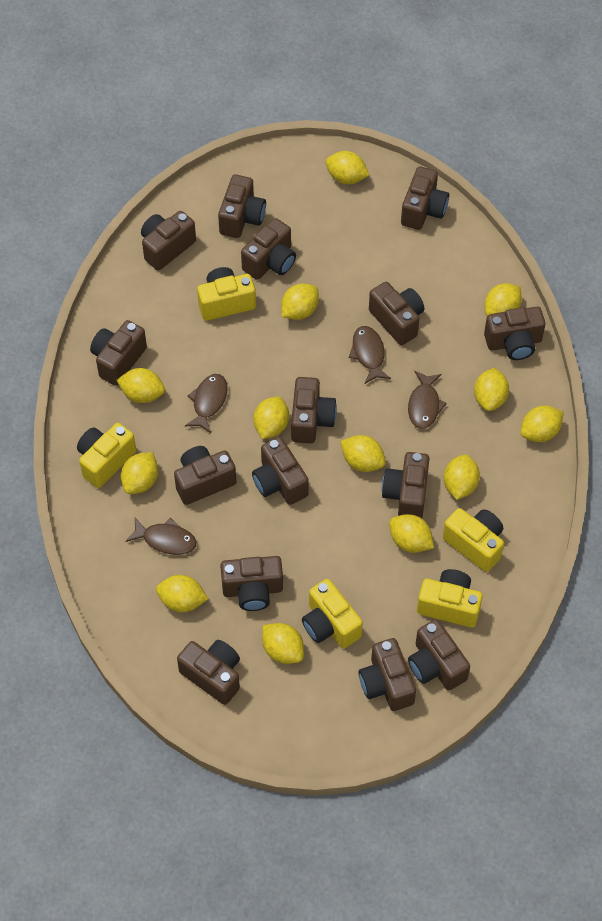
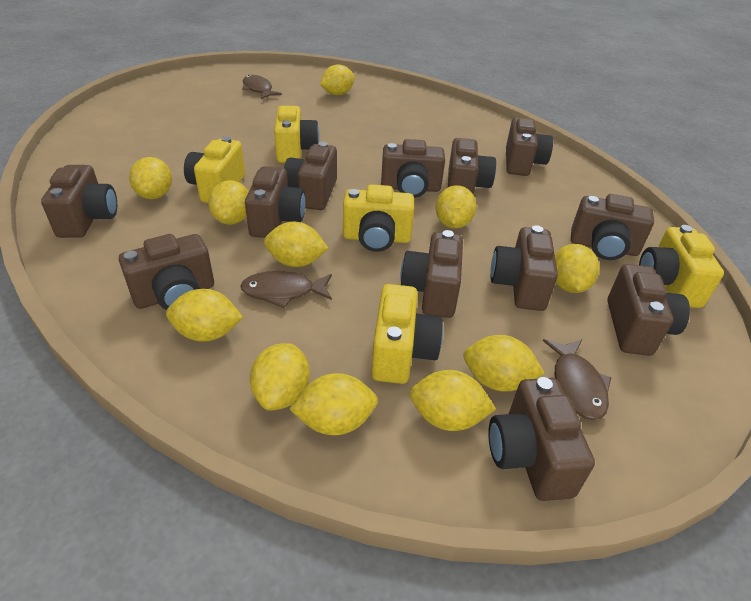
brown camera: 15 -> 12
brown fish: 4 -> 3
yellow lemon: 13 -> 11

